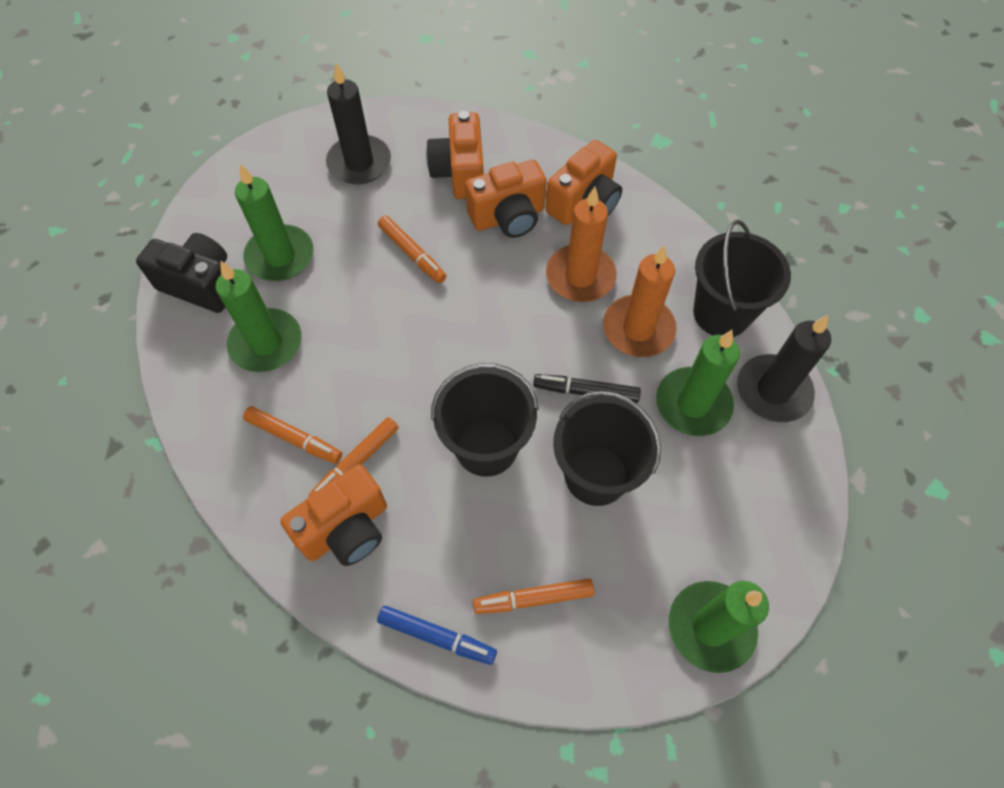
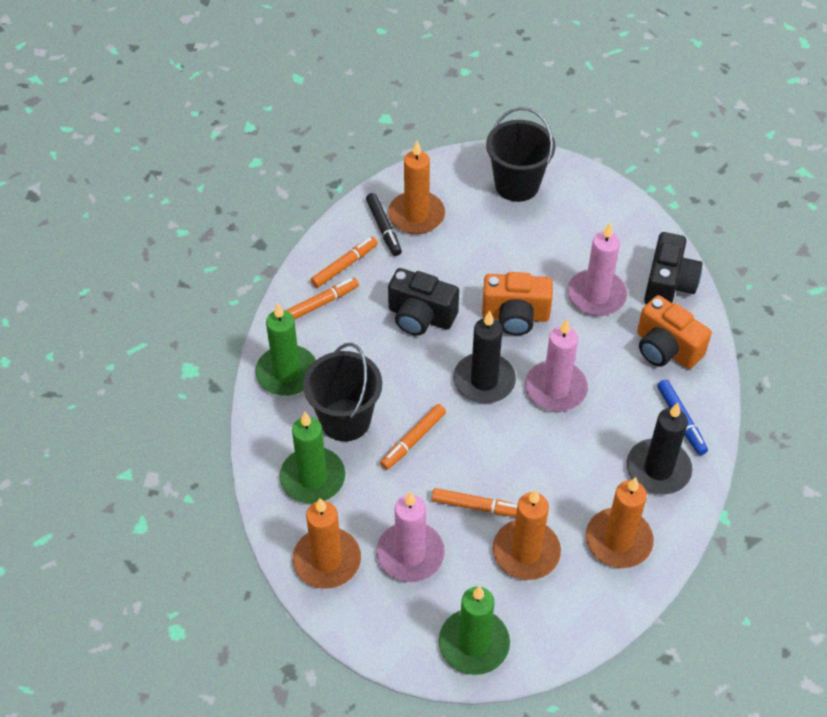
black bucket: 3 -> 2
black camera: 1 -> 2
green candle: 4 -> 3
orange camera: 4 -> 2
orange candle: 2 -> 4
pink candle: 0 -> 3

